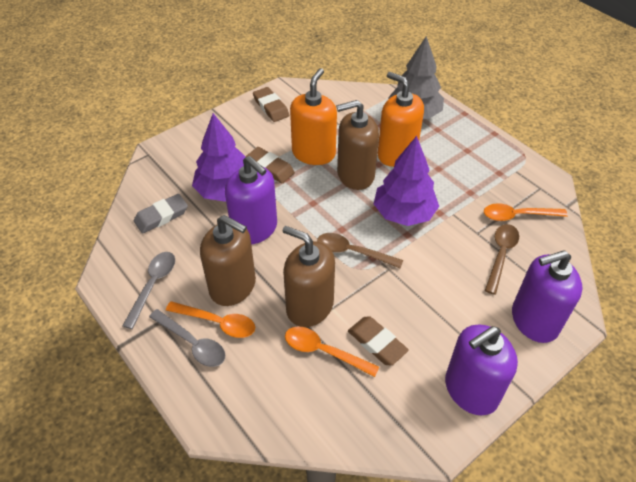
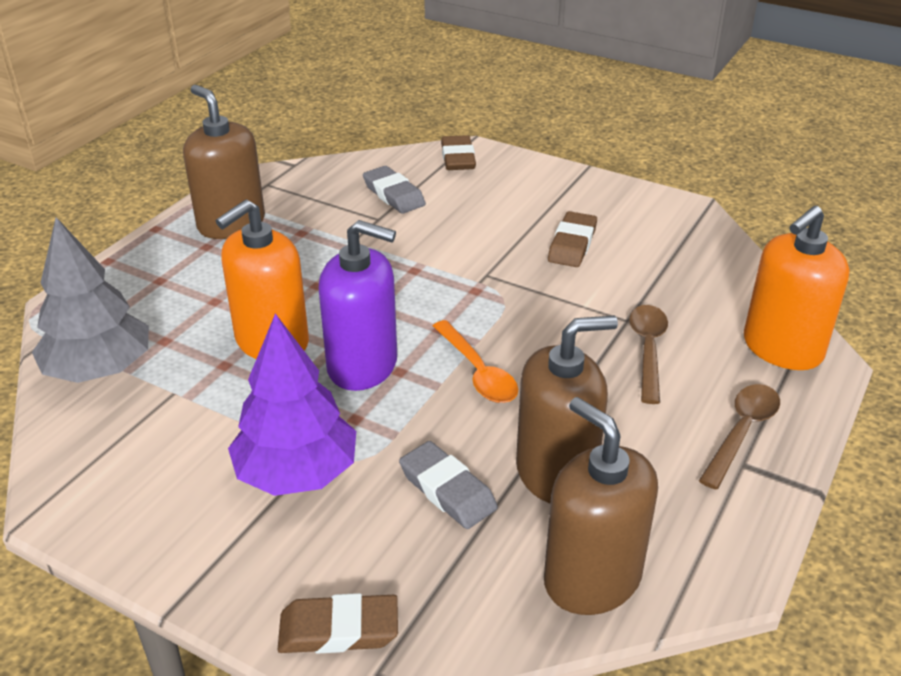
grey eraser: 1 -> 2
grey spoon: 2 -> 0
orange spoon: 3 -> 1
purple soap dispenser: 3 -> 1
purple tree: 2 -> 1

